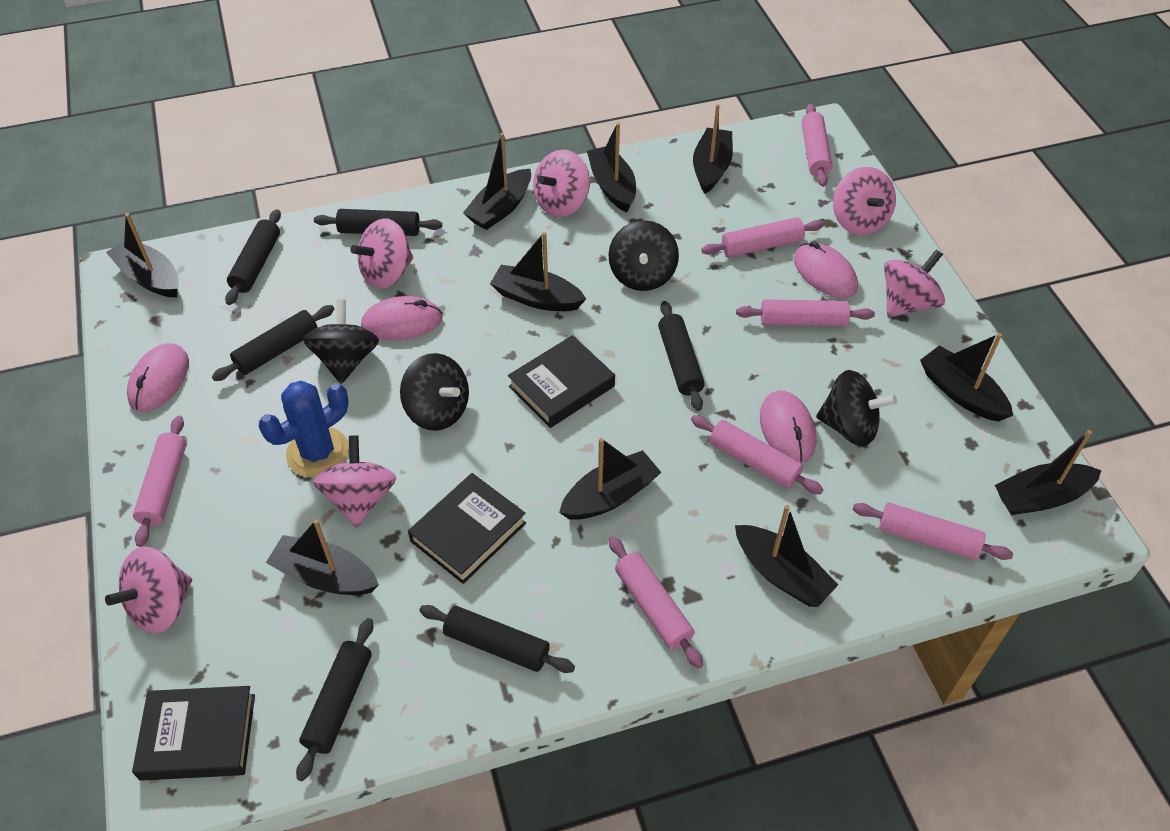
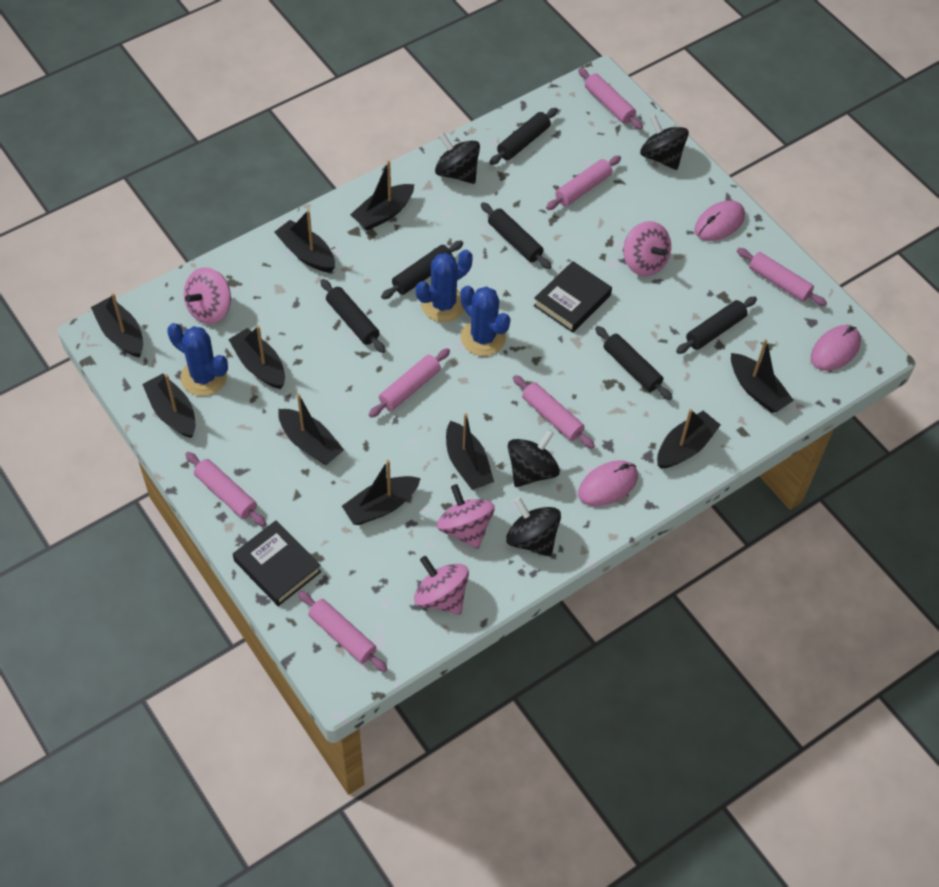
black book: 3 -> 2
blue cactus: 1 -> 3
pink mouse: 4 -> 3
pink spinning top: 6 -> 4

